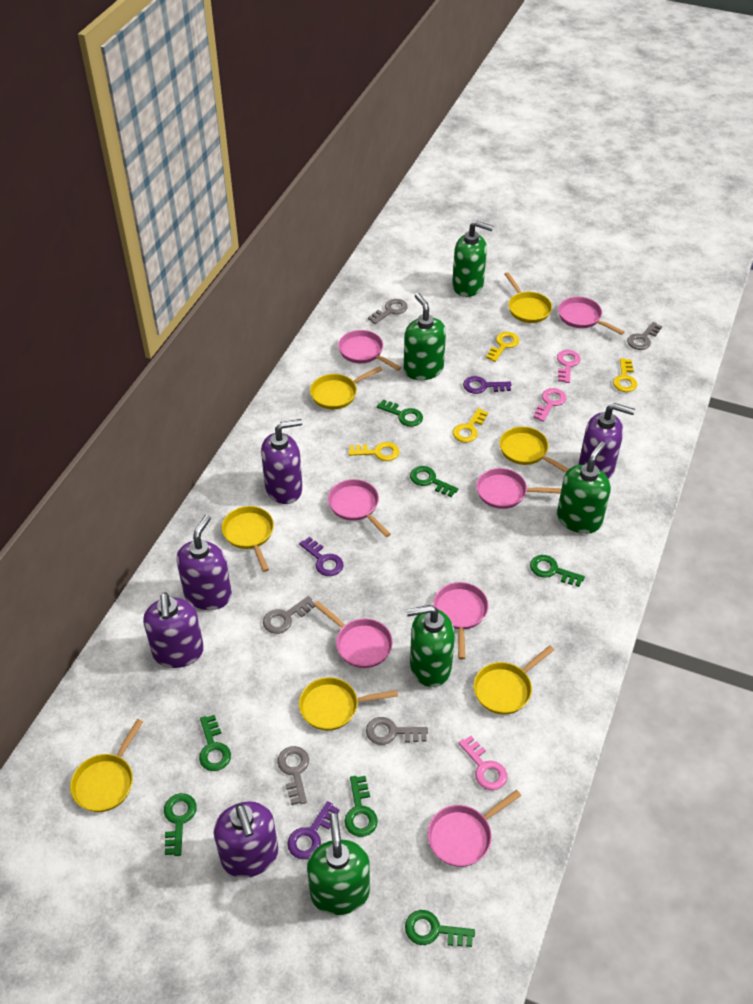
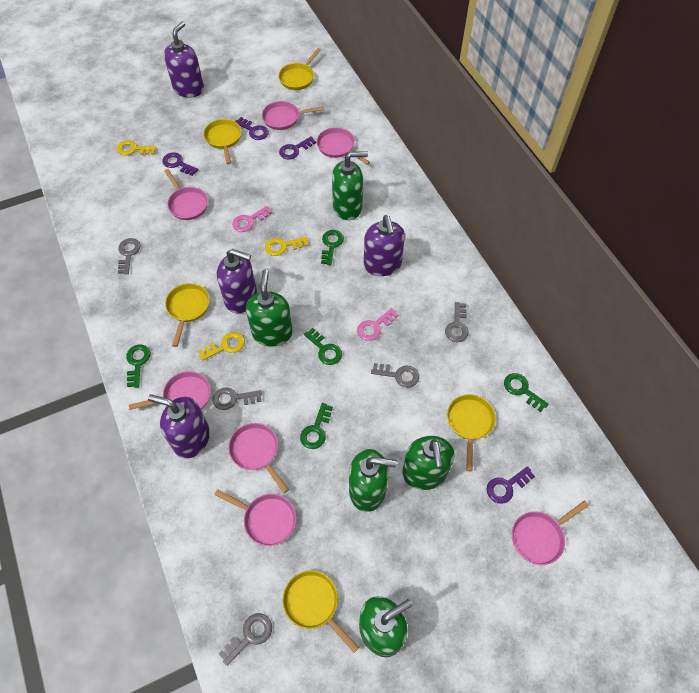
green key: 7 -> 5
pink key: 3 -> 2
purple key: 3 -> 4
purple soap dispenser: 5 -> 4
yellow key: 4 -> 3
yellow pan: 7 -> 5

